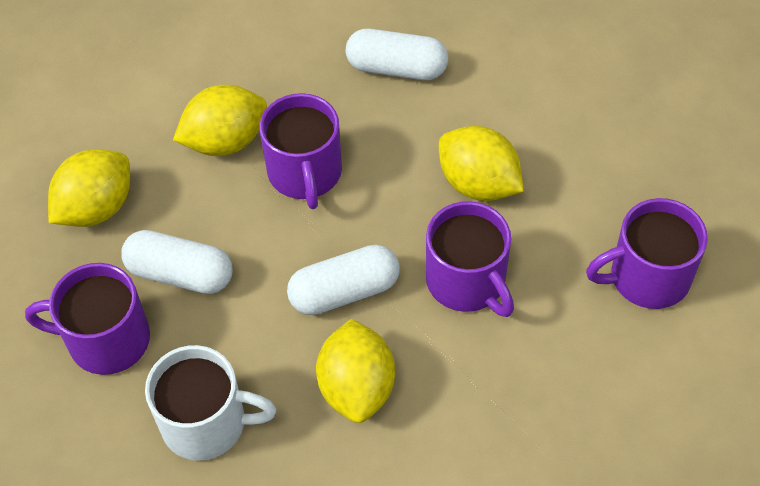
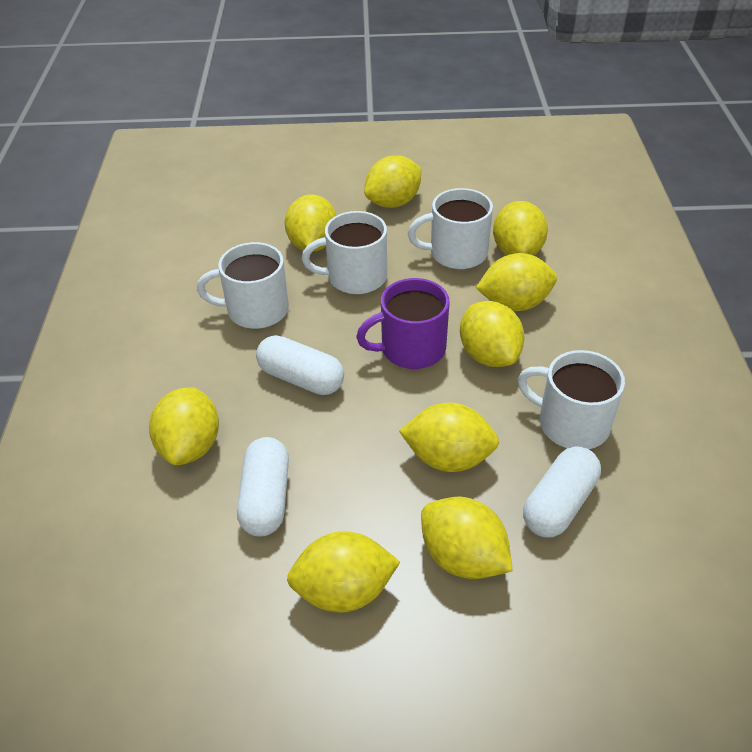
purple mug: 4 -> 1
white mug: 1 -> 4
yellow lemon: 4 -> 9

